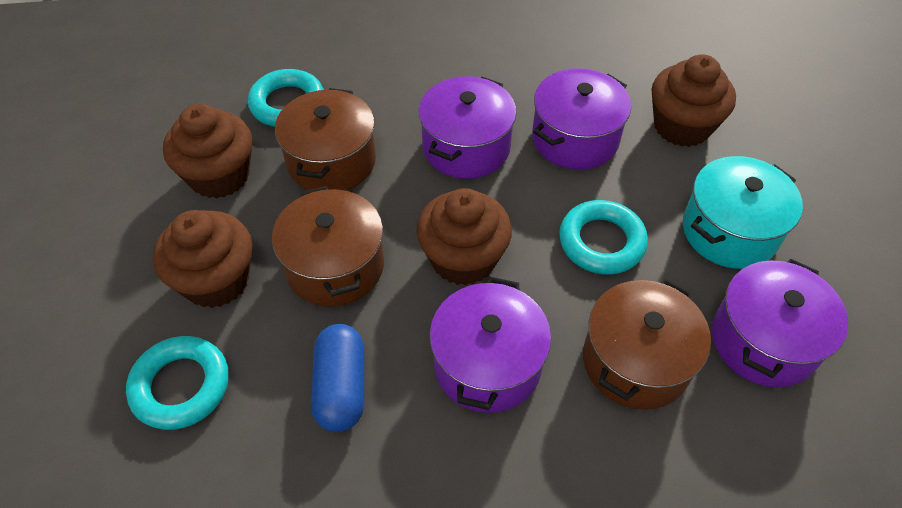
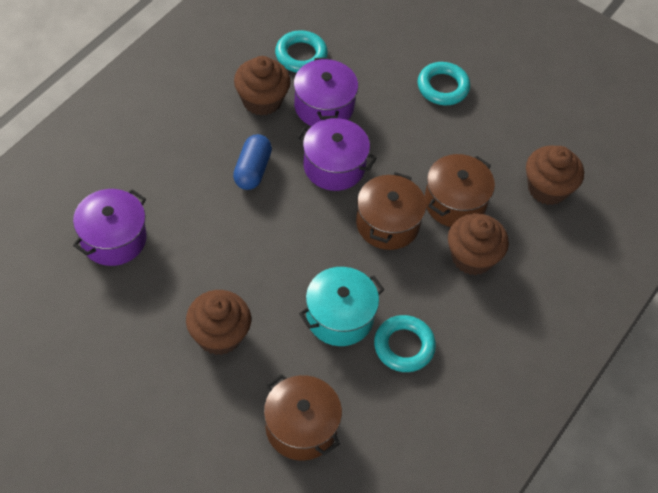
purple pot: 4 -> 3

